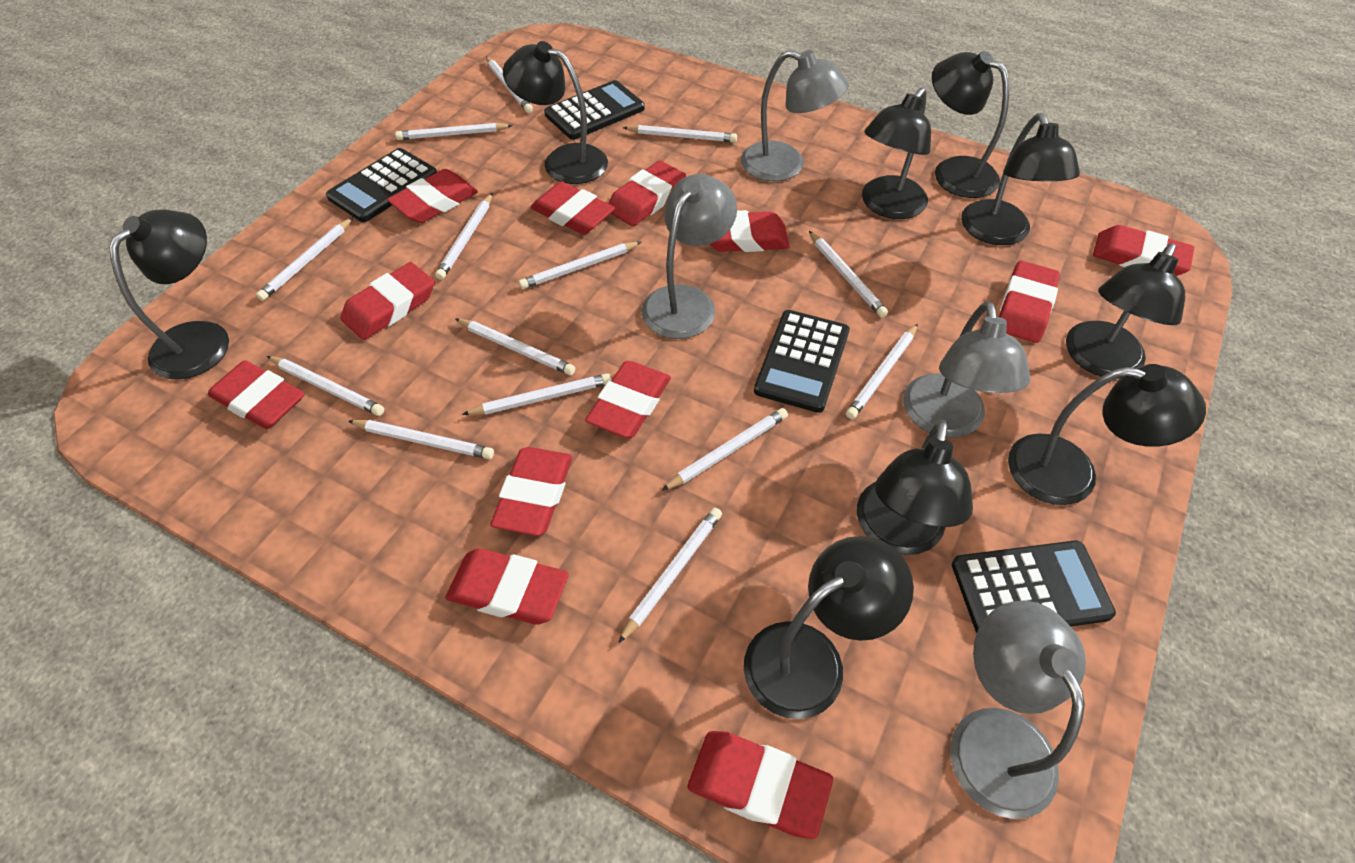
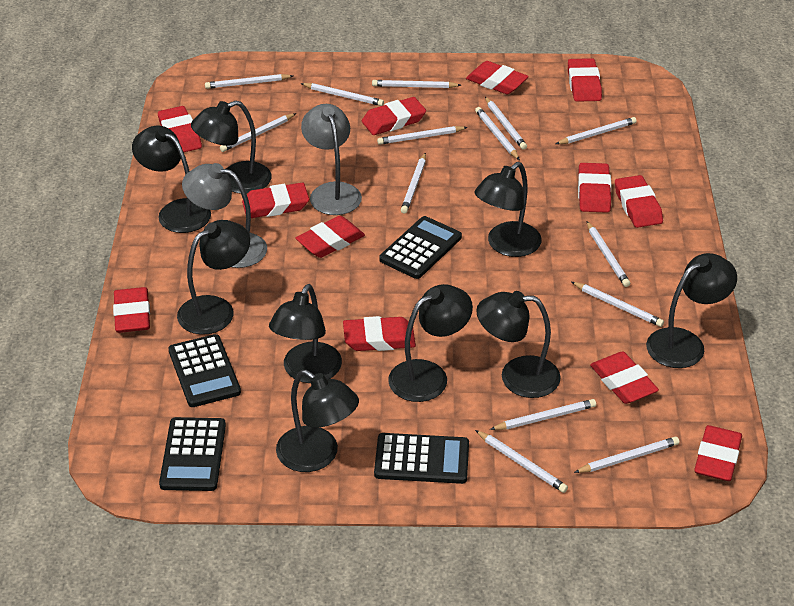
grey lamp: 4 -> 2

